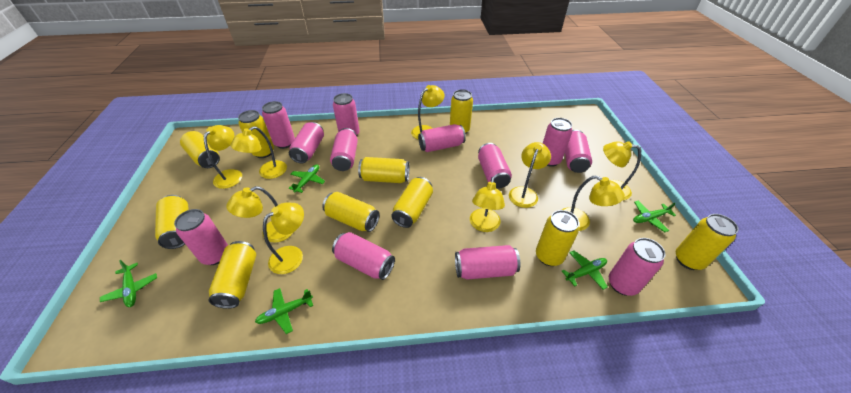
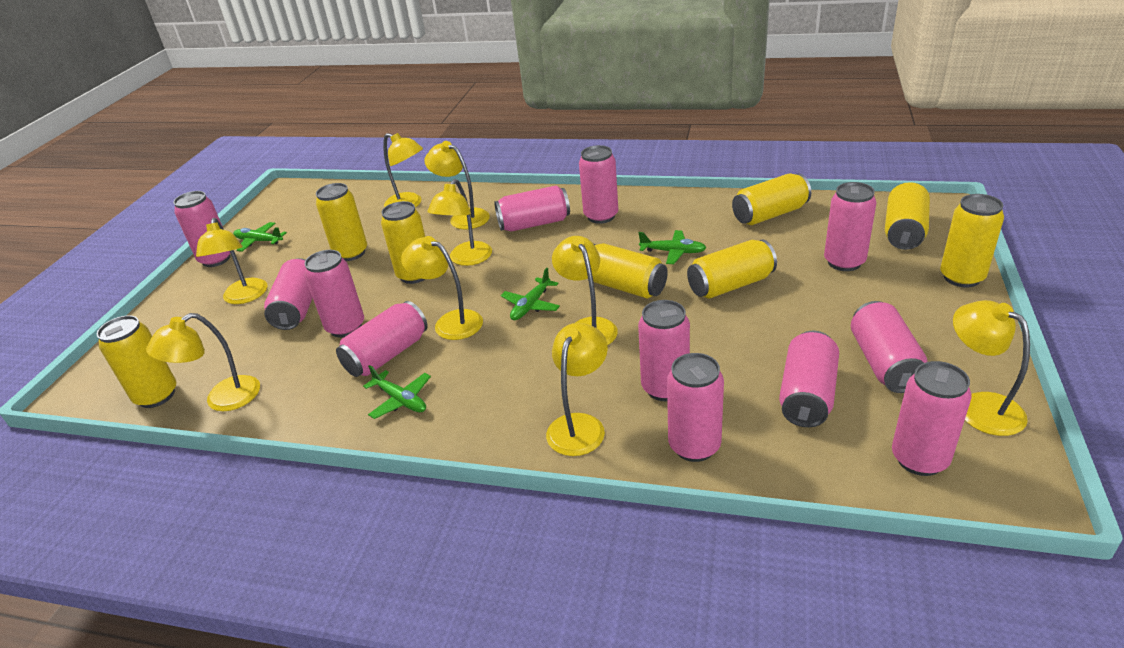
green plane: 5 -> 4
yellow can: 10 -> 8

